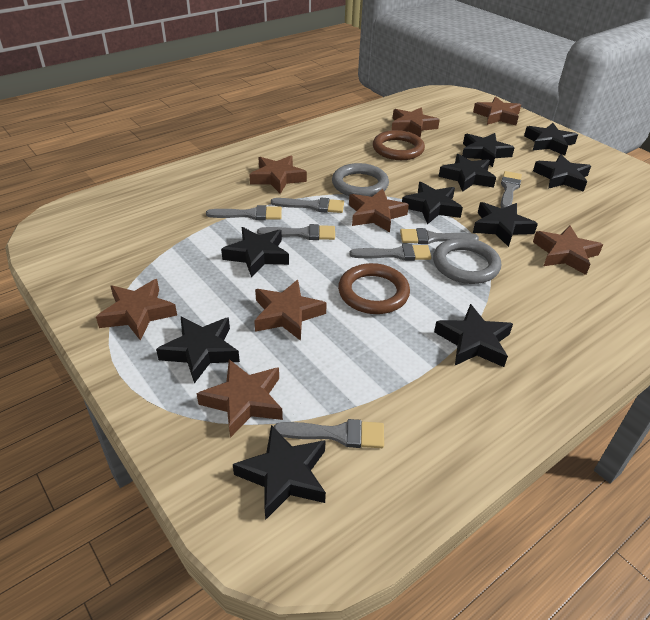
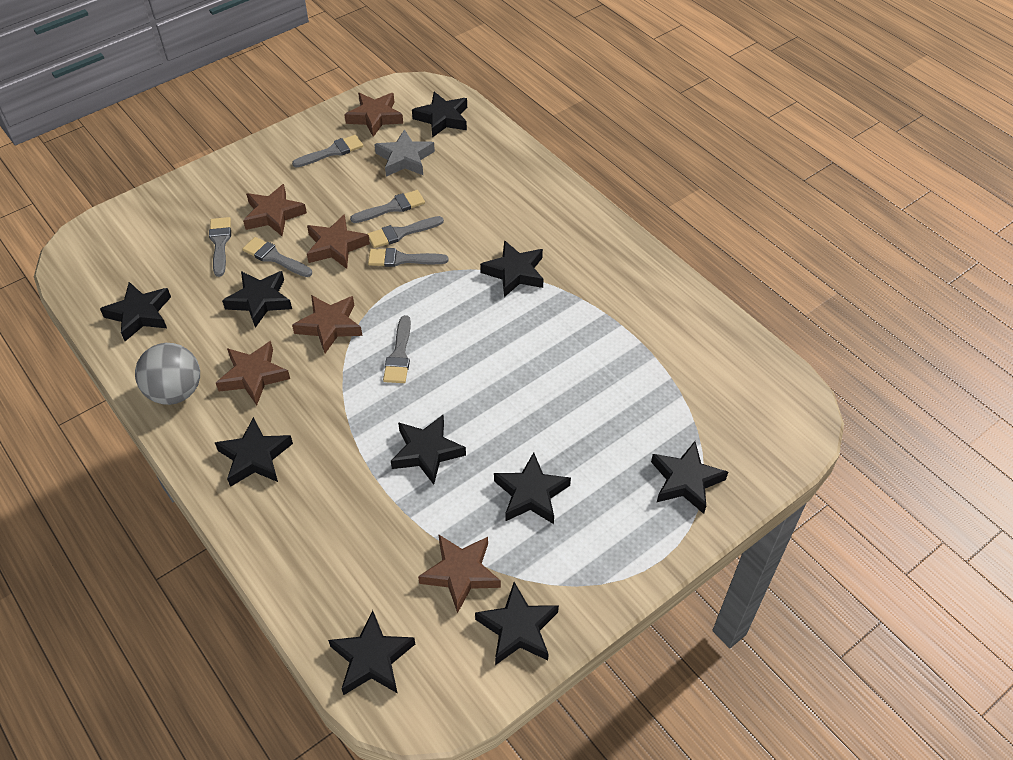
brown ring: 2 -> 0
brown star: 8 -> 6
grey ball: 0 -> 1
grey ring: 2 -> 0
grey star: 0 -> 1

